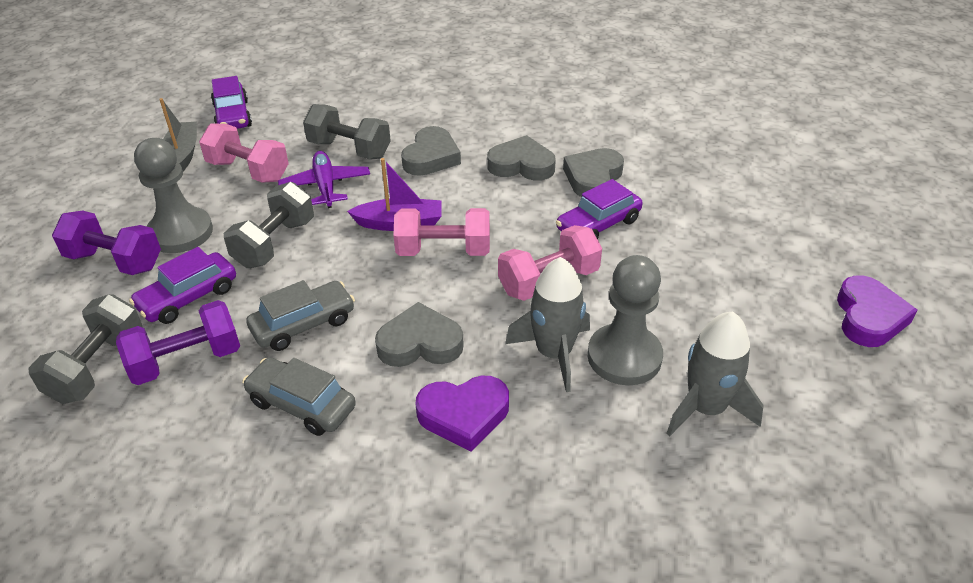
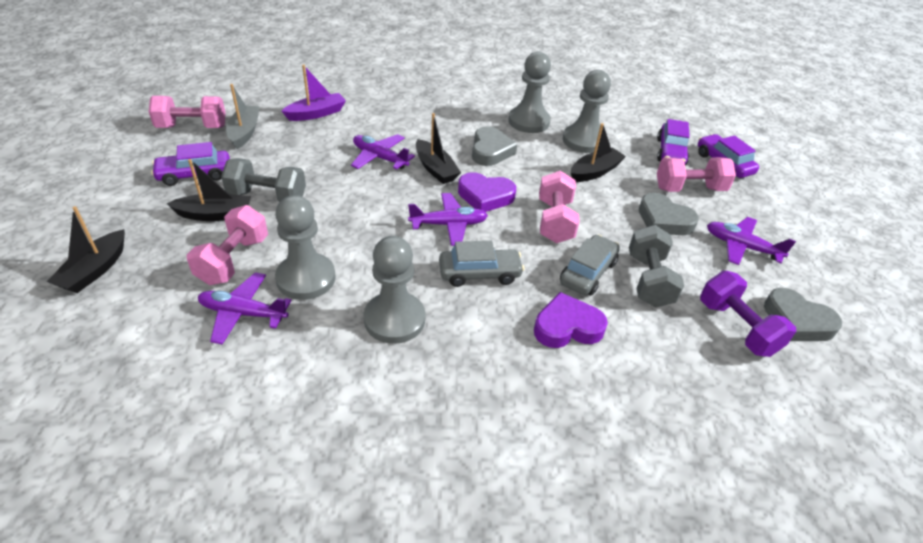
black boat: 0 -> 4
grey dumbbell: 3 -> 2
grey heart: 4 -> 3
grey pawn: 2 -> 4
grey rocket: 2 -> 0
pink dumbbell: 3 -> 4
purple dumbbell: 2 -> 1
purple plane: 1 -> 4

